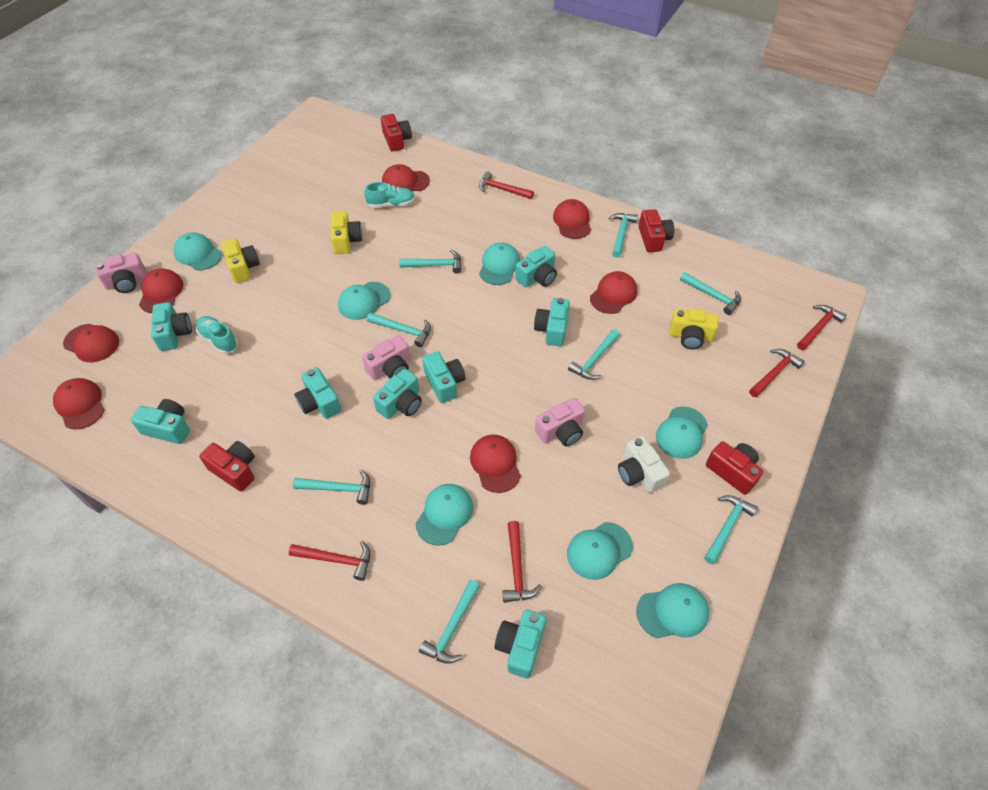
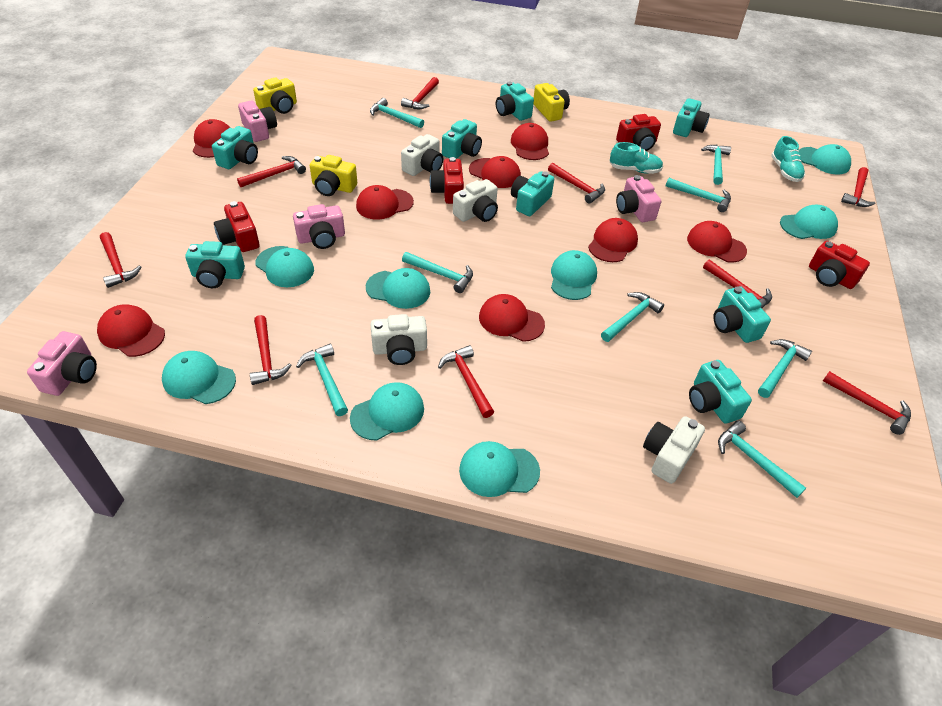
pink camera: 3 -> 4
red cap: 7 -> 8
red hammer: 5 -> 9
turquoise cap: 7 -> 8
white camera: 1 -> 4

